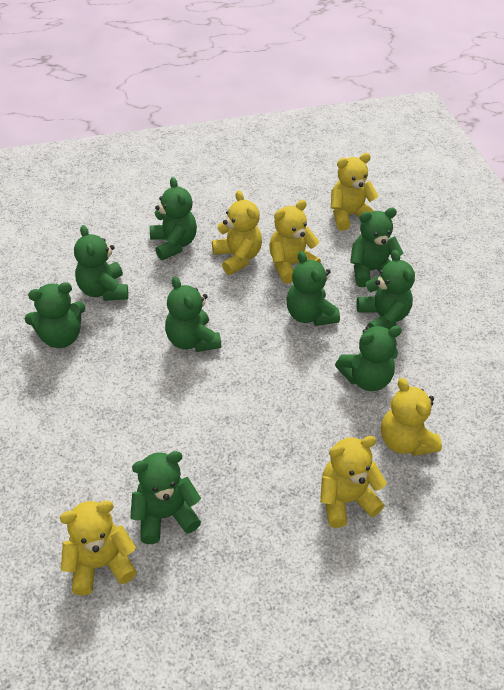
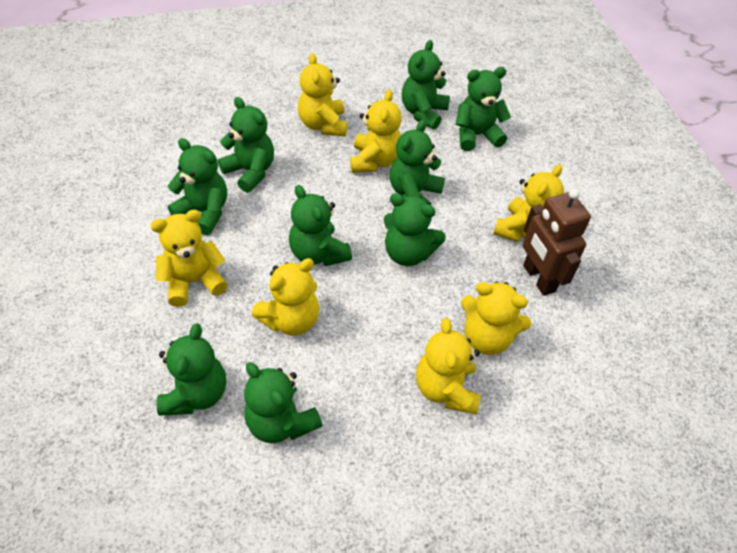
brown robot: 0 -> 1
yellow teddy bear: 6 -> 7

